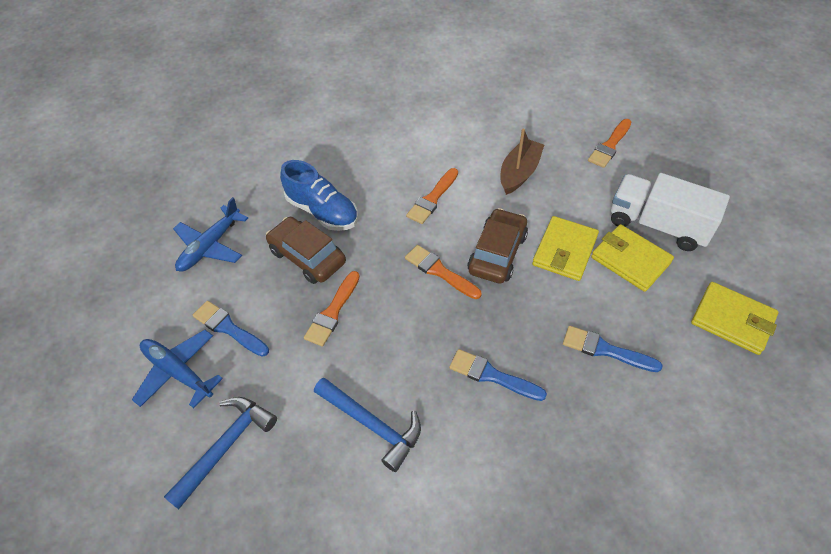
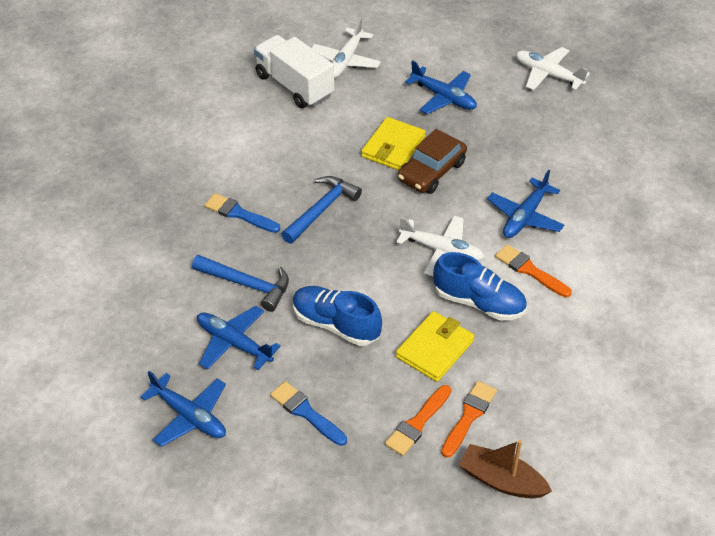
blue brush: 3 -> 2
blue plane: 2 -> 4
blue shoe: 1 -> 2
brown car: 2 -> 1
orange brush: 4 -> 3
white plane: 0 -> 3
yellow wallet: 3 -> 2

